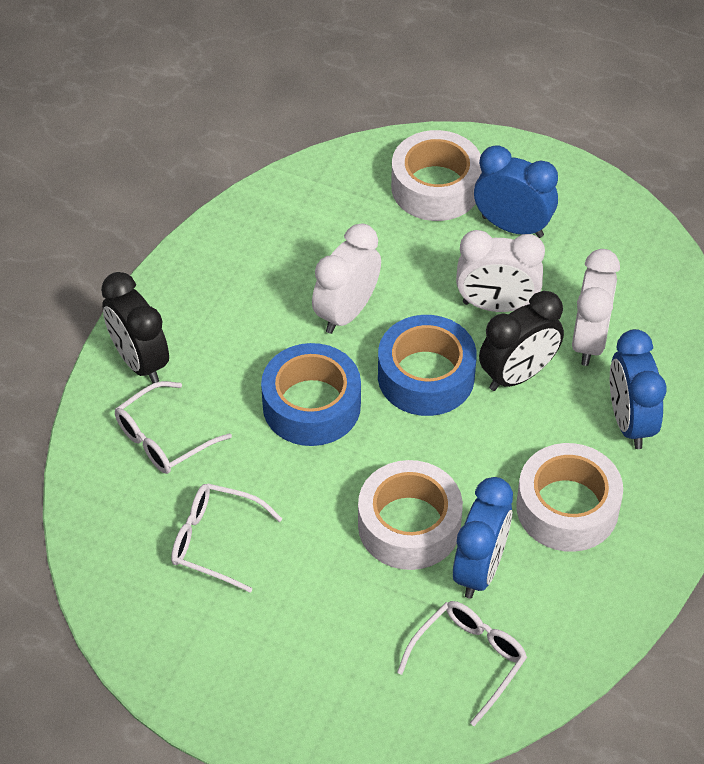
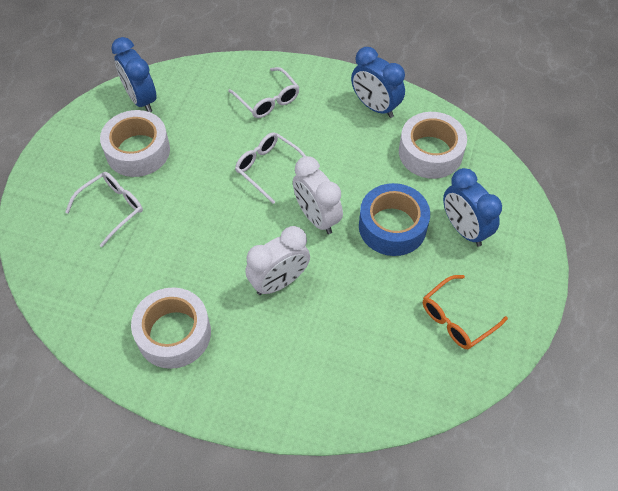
black clock: 2 -> 0
blue tape: 2 -> 1
orange glasses: 0 -> 1
white clock: 3 -> 2

